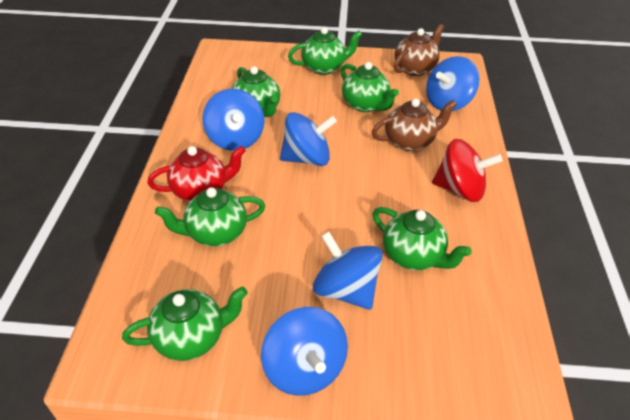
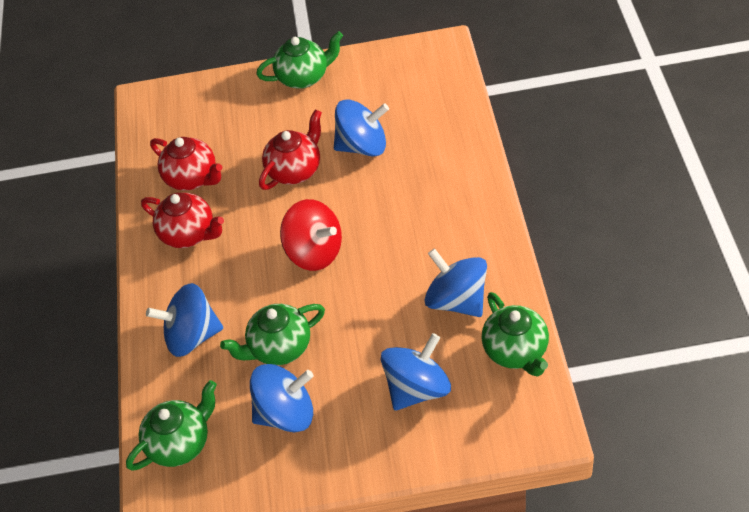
brown teapot: 2 -> 0
green teapot: 6 -> 4
red teapot: 1 -> 3

